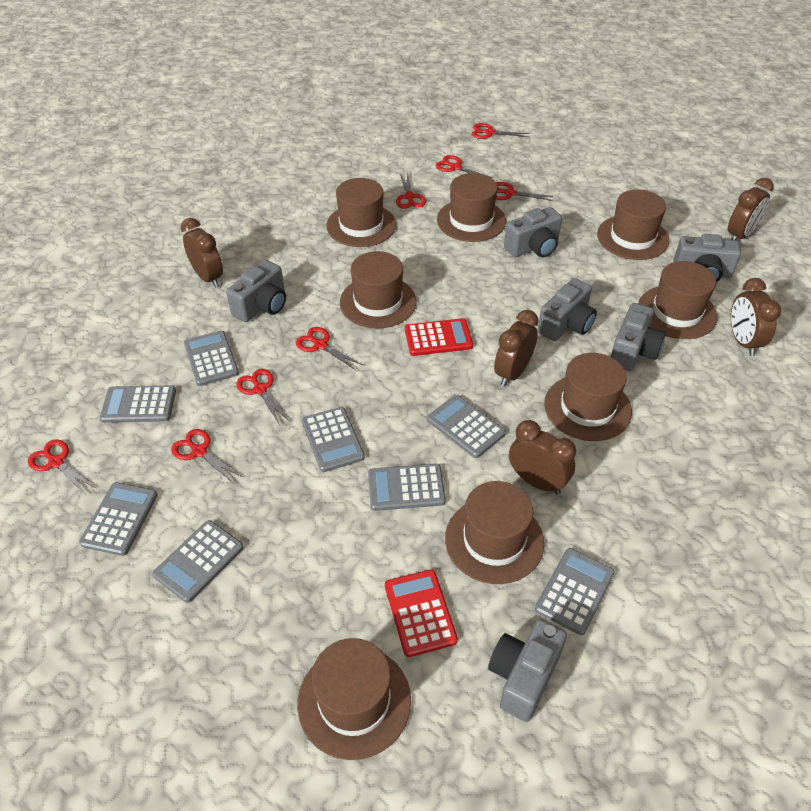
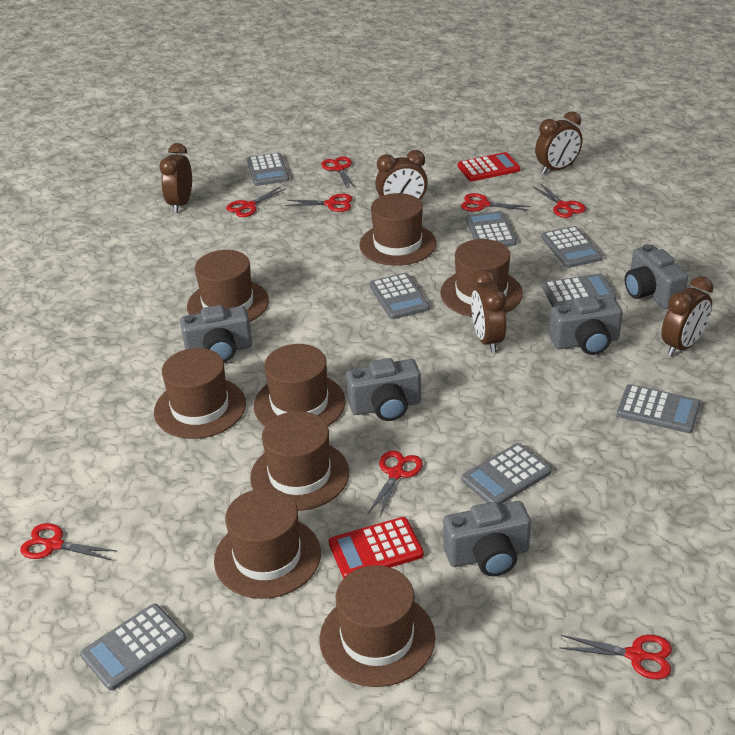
grey camera: 6 -> 5

